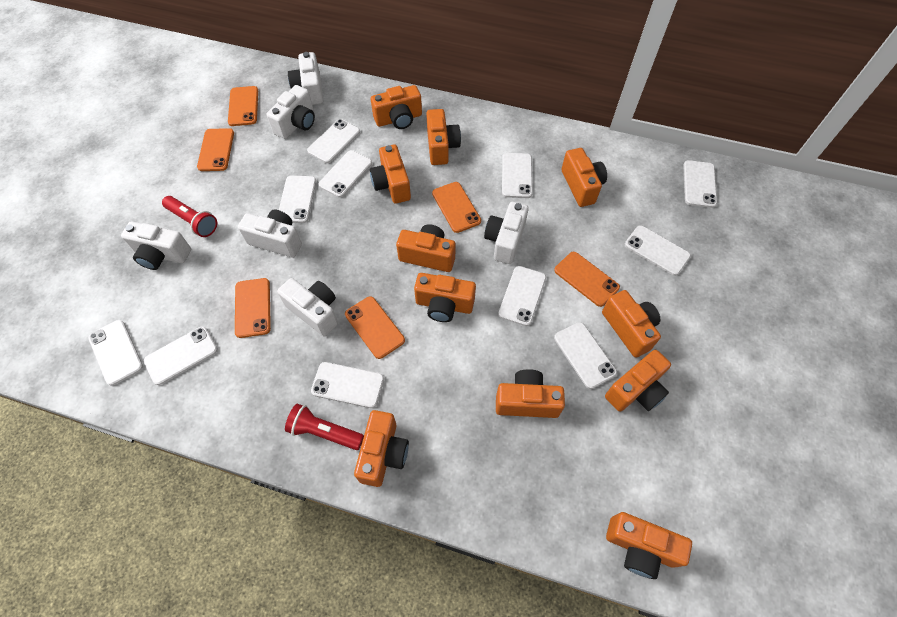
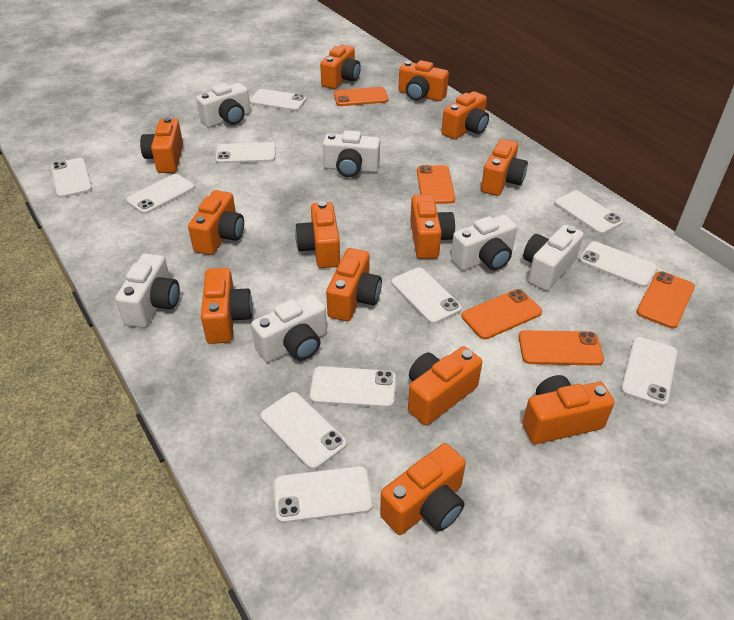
orange camera: 11 -> 13
orange phone: 6 -> 5
red flashlight: 2 -> 0

